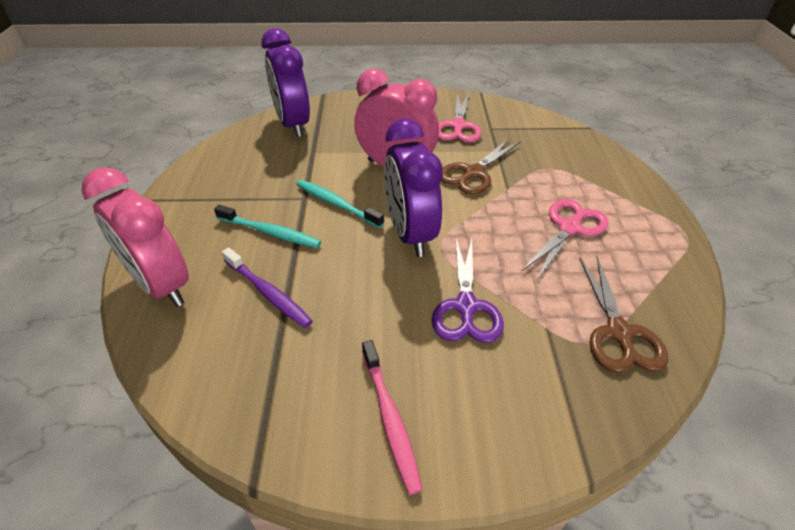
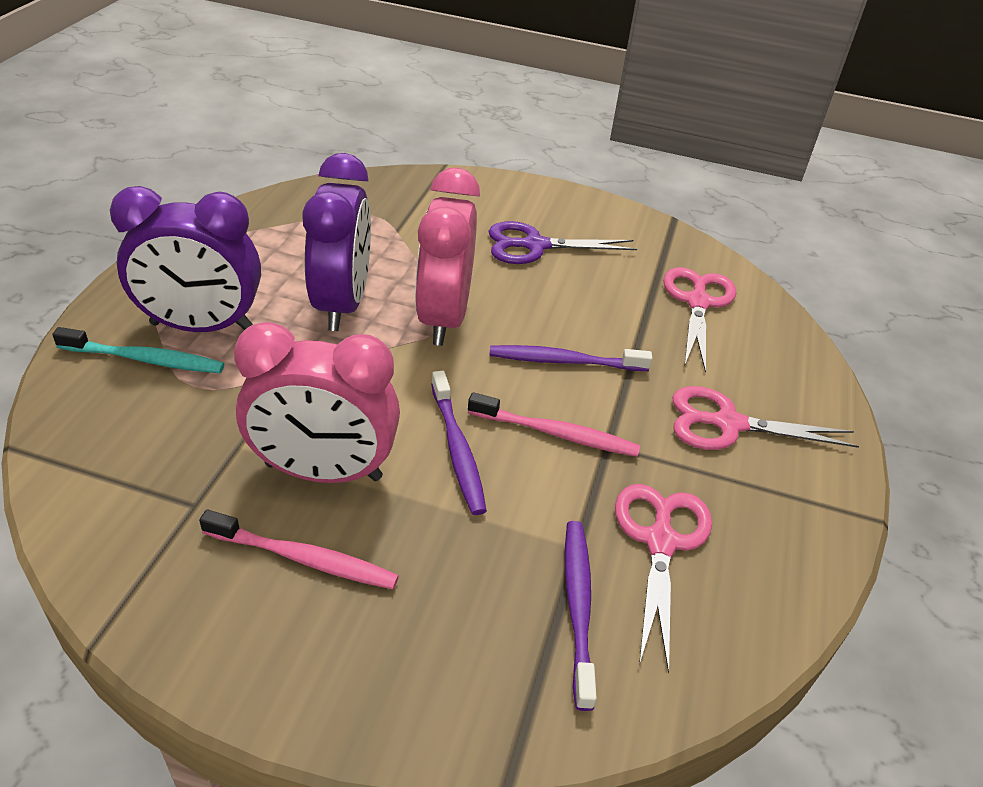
brown scissors: 2 -> 0
pink scissors: 2 -> 3
pink toothbrush: 1 -> 2
purple toothbrush: 1 -> 3
turquoise toothbrush: 2 -> 1

